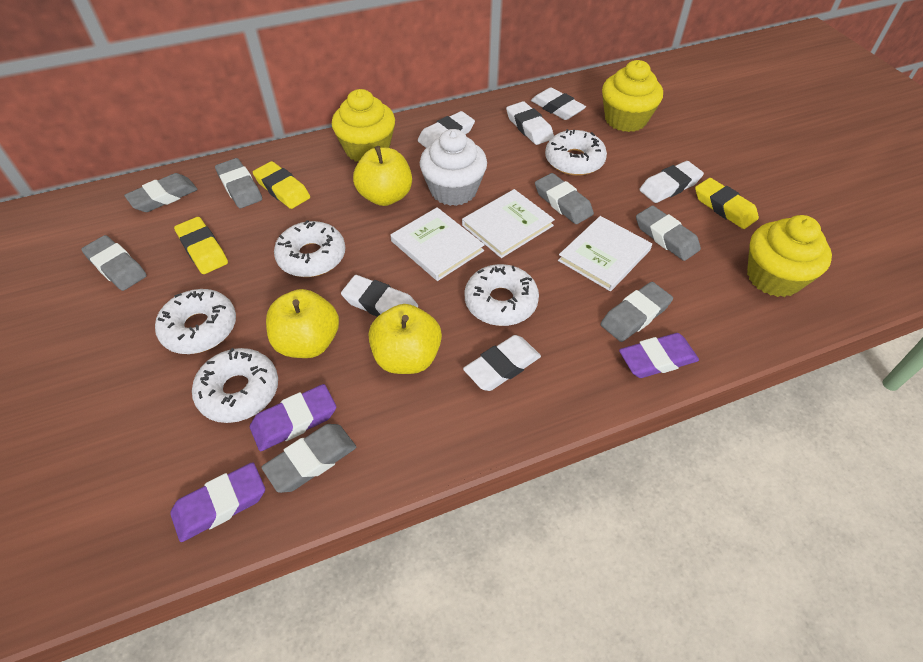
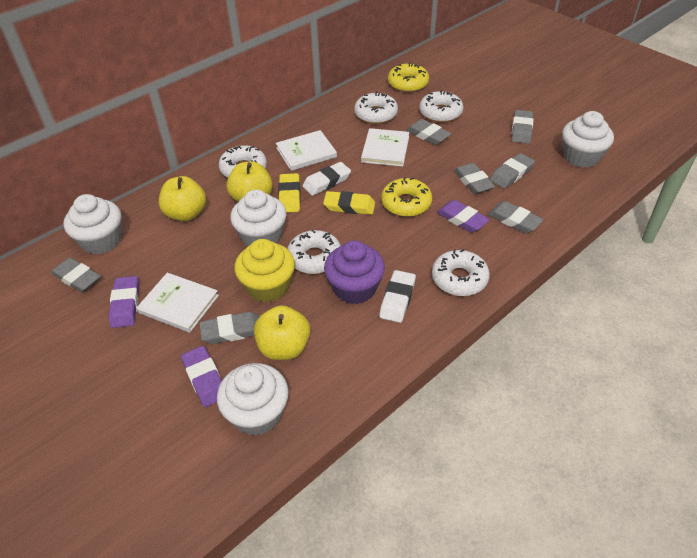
purple cupcake: 0 -> 1
white cupcake: 1 -> 4
white eraser: 6 -> 2
yellow cupcake: 3 -> 1
yellow donut: 0 -> 2
yellow eraser: 3 -> 2

